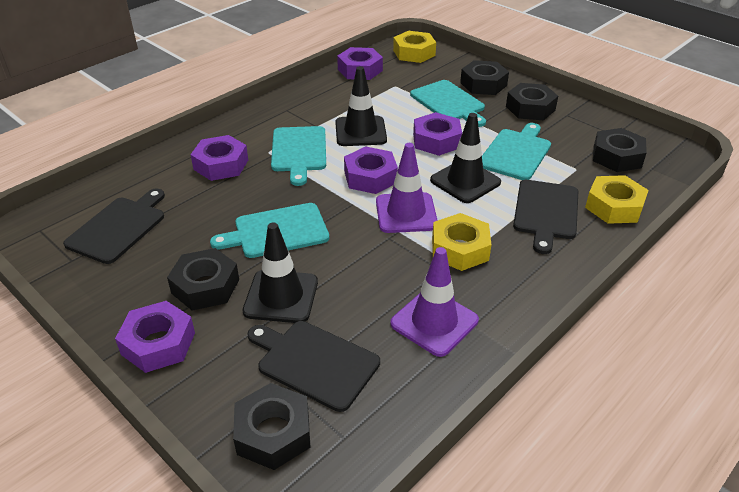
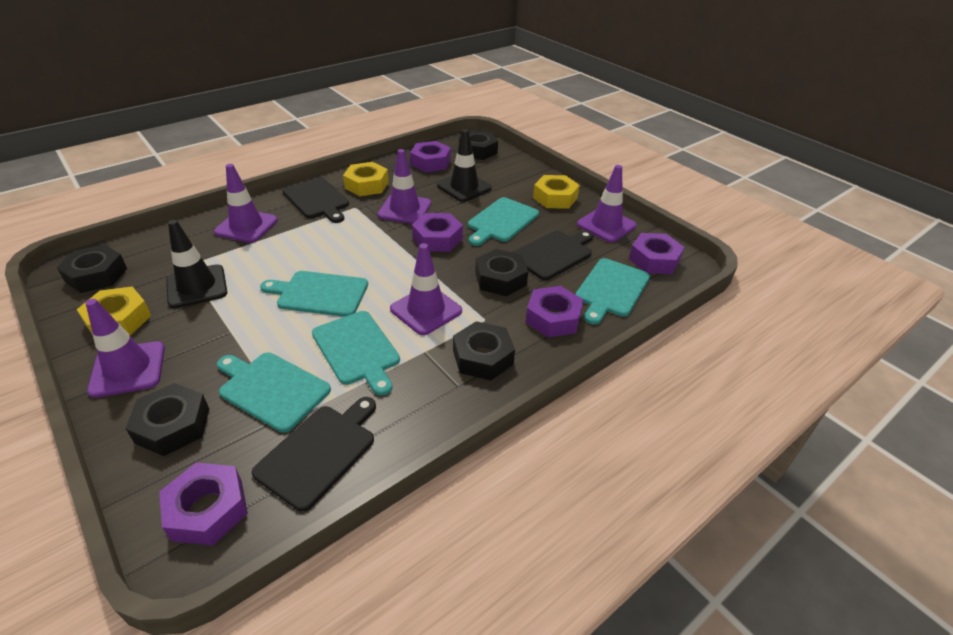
black traffic cone: 3 -> 2
purple traffic cone: 2 -> 5
turquoise cutting board: 4 -> 5

